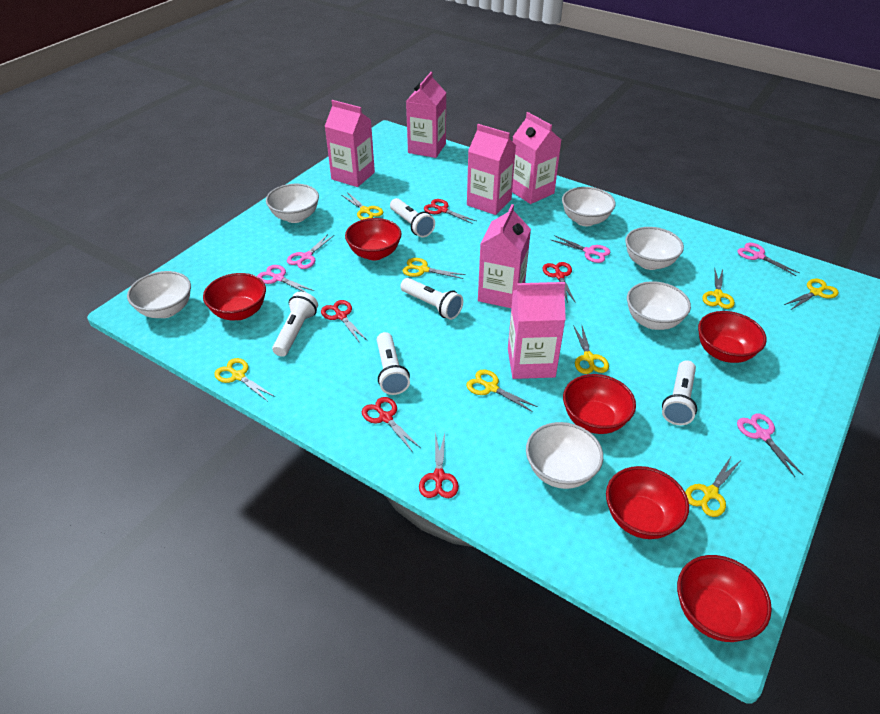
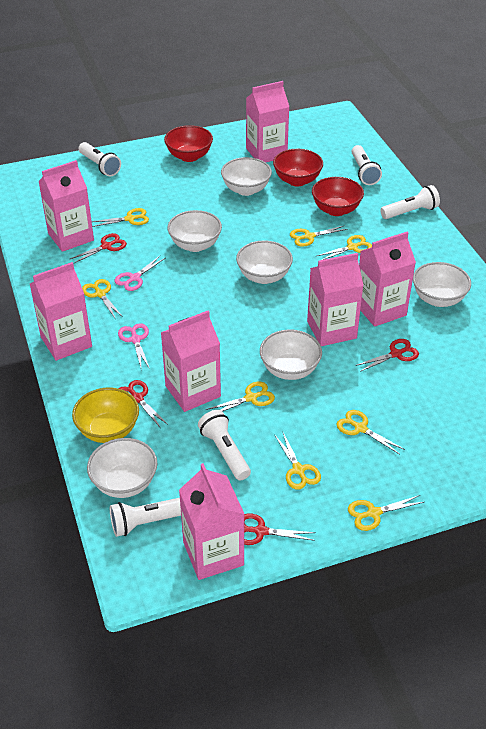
pink carton: 6 -> 7
pink scissors: 5 -> 2
red bowl: 6 -> 3
red scissors: 5 -> 4
yellow bowl: 0 -> 1

